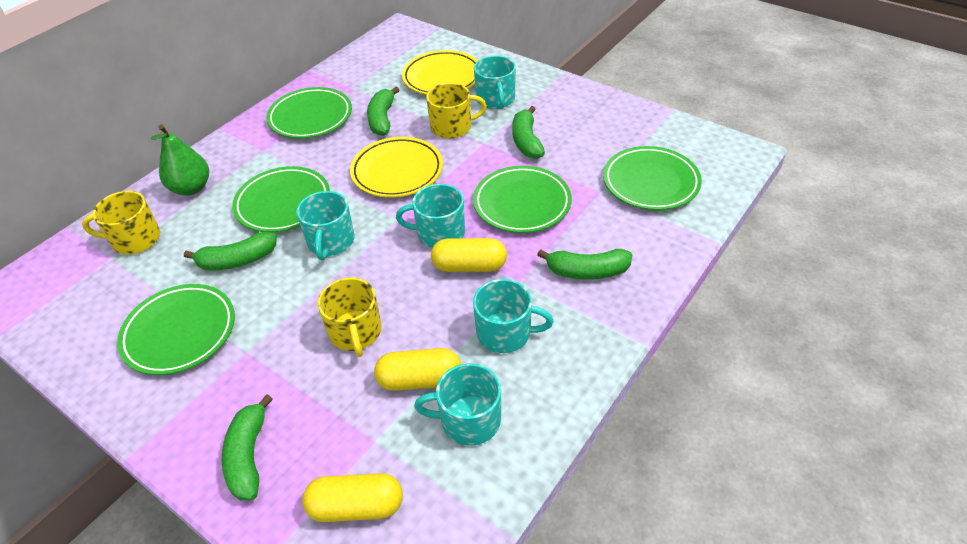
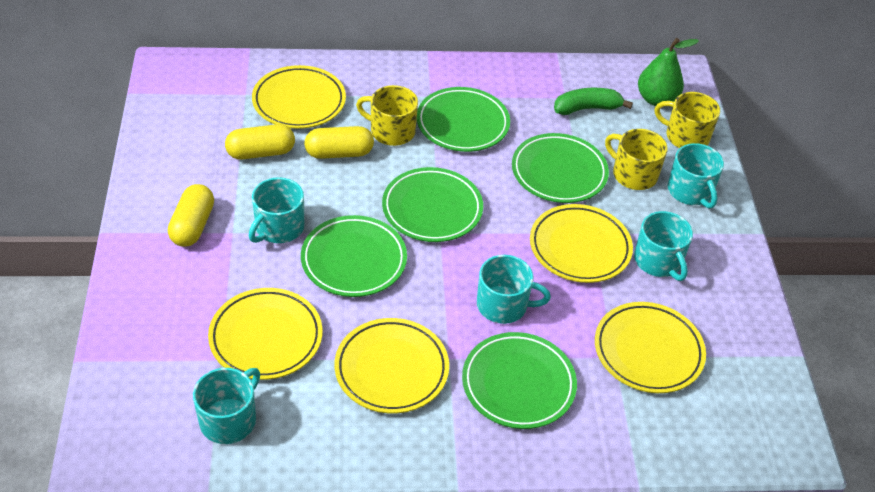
green banana: 5 -> 1
yellow plate: 2 -> 5

